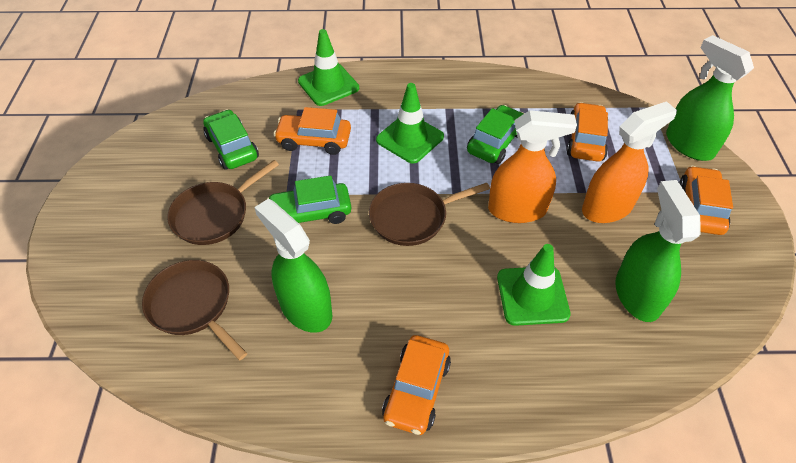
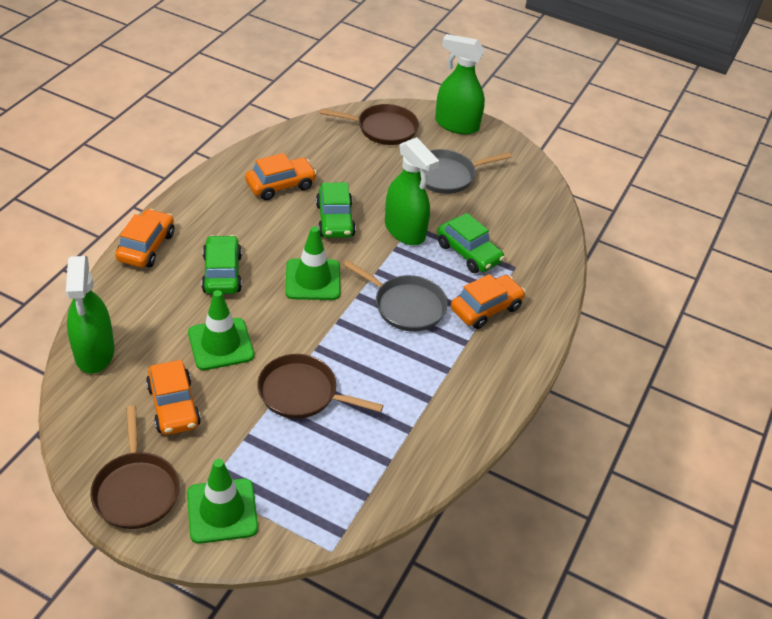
grey pan: 0 -> 2
orange spray bottle: 2 -> 0

